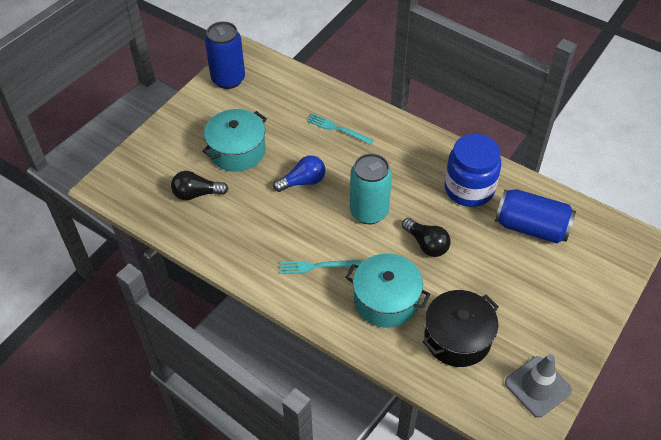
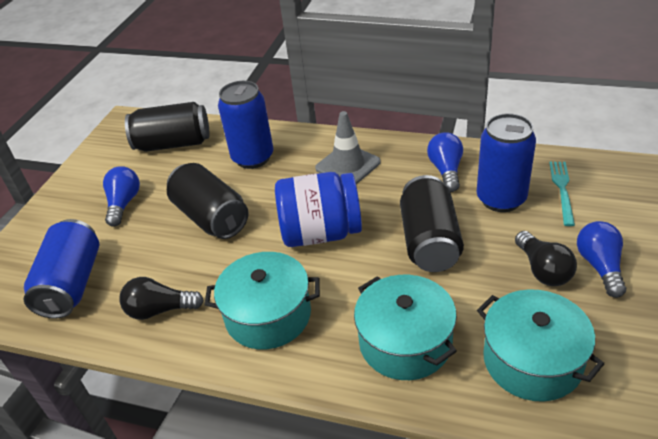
black can: 0 -> 3
black pot: 1 -> 0
blue can: 2 -> 3
blue light bulb: 1 -> 3
turquoise can: 1 -> 0
turquoise fork: 2 -> 1
turquoise pot: 2 -> 3

